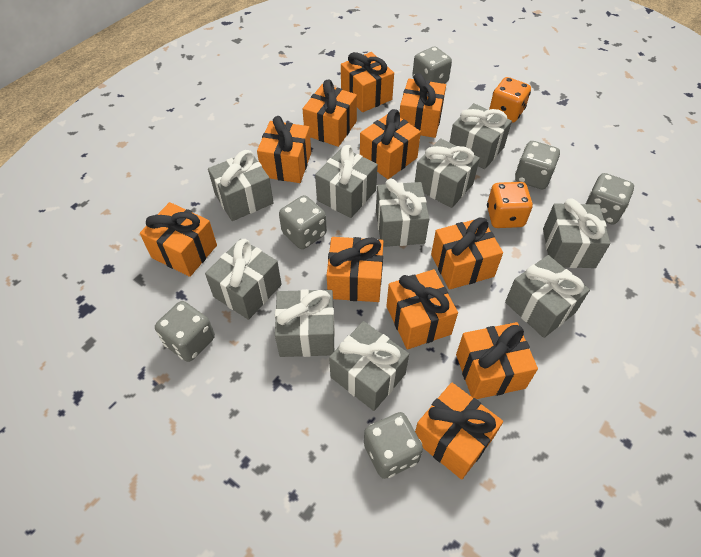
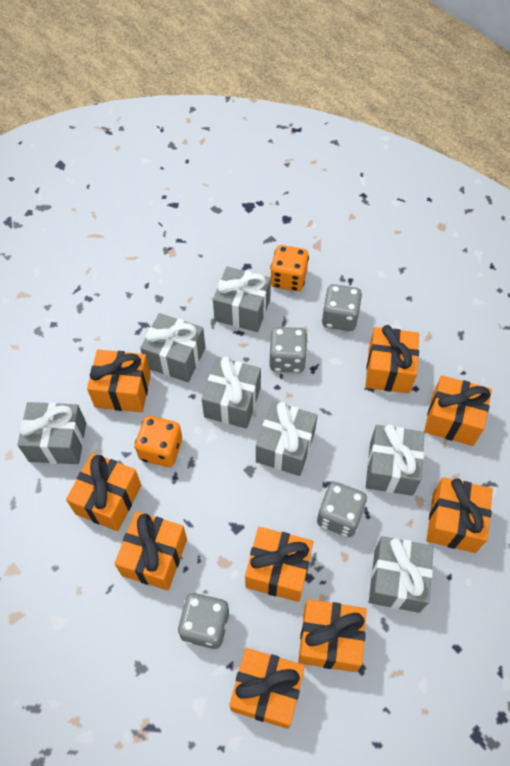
grey dice: 6 -> 4
grey gift: 10 -> 7
orange gift: 11 -> 9

